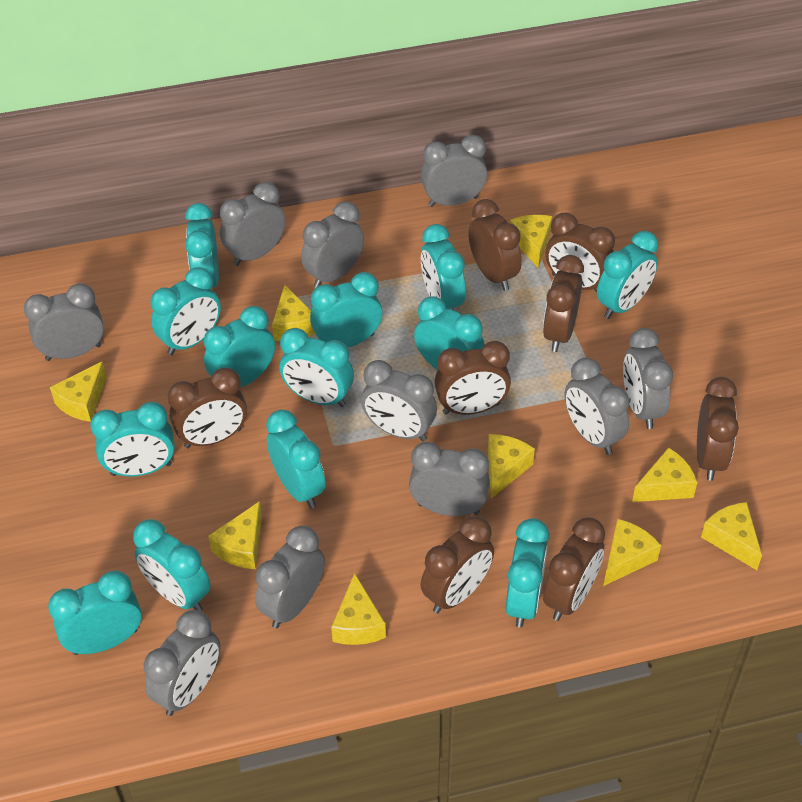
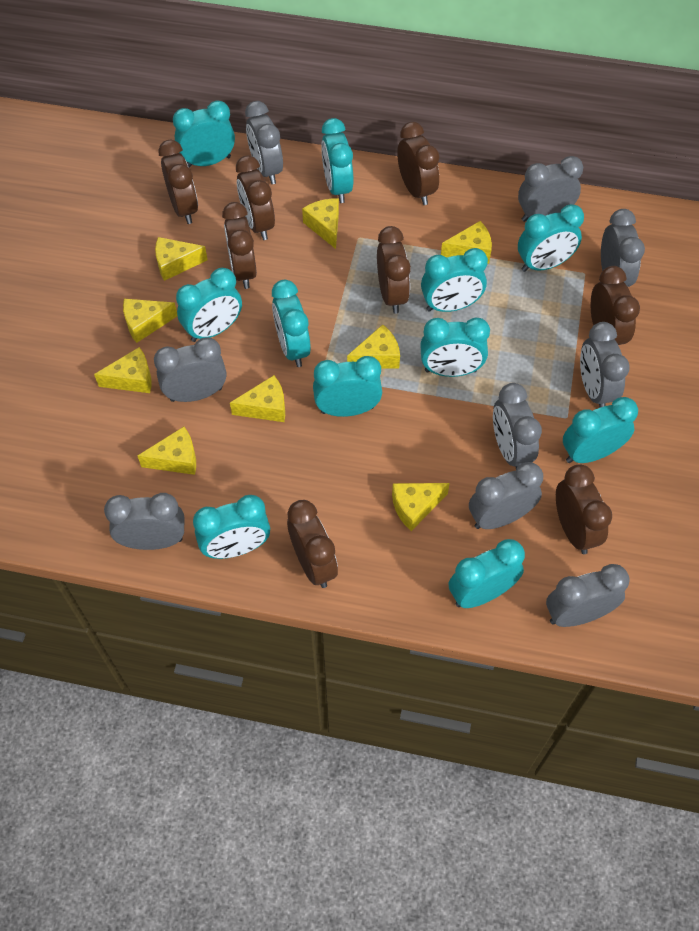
grey clock: 10 -> 9
turquoise clock: 13 -> 11

